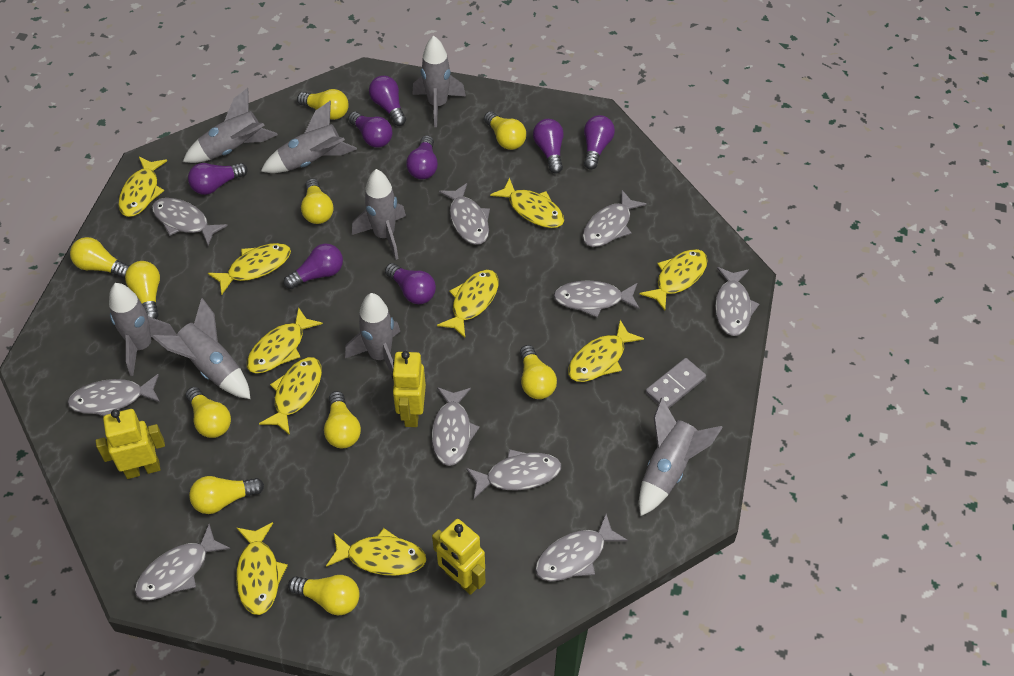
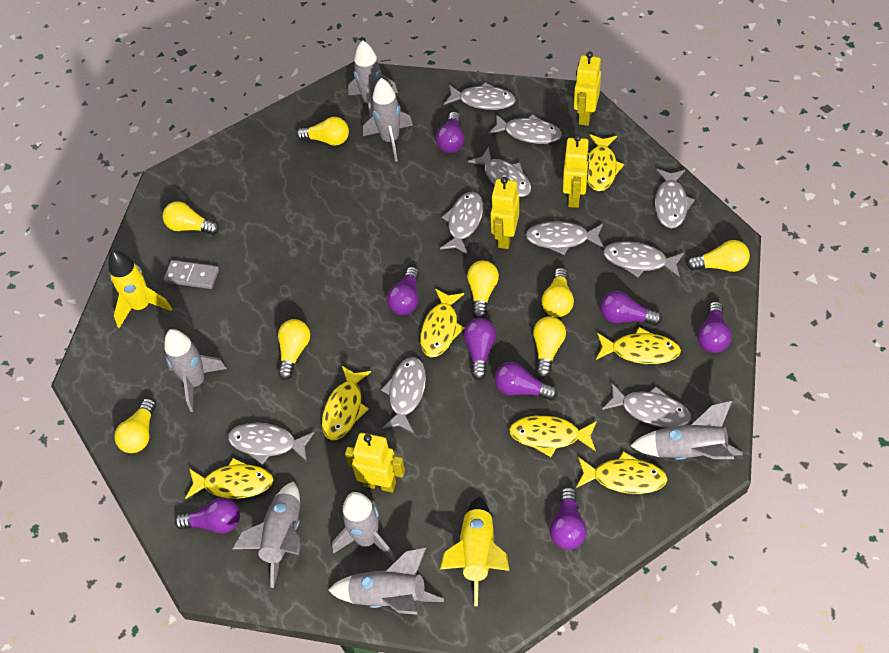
grey rocket: 8 -> 7
yellow fish: 10 -> 7
yellow light bulb: 10 -> 8
yellow robot: 3 -> 4
yellow rocket: 0 -> 2

